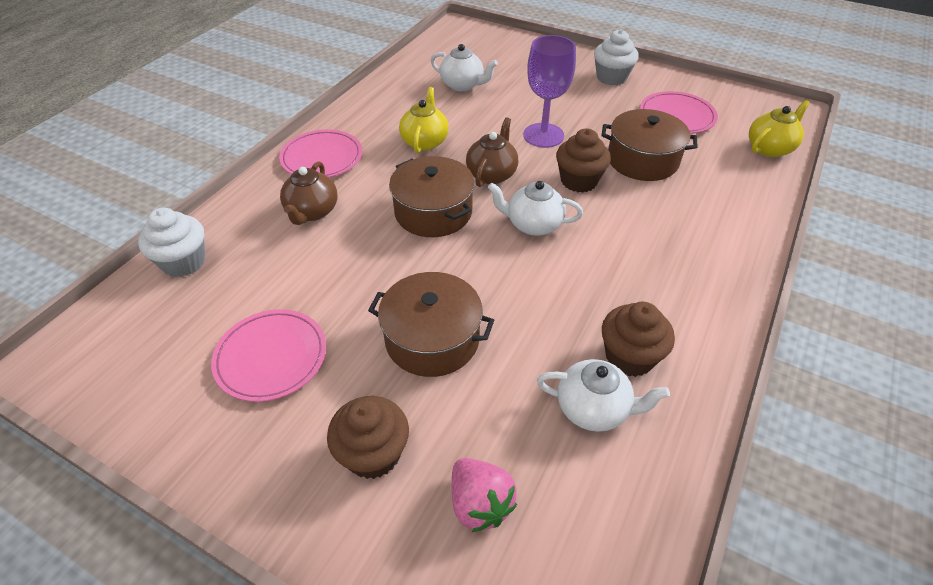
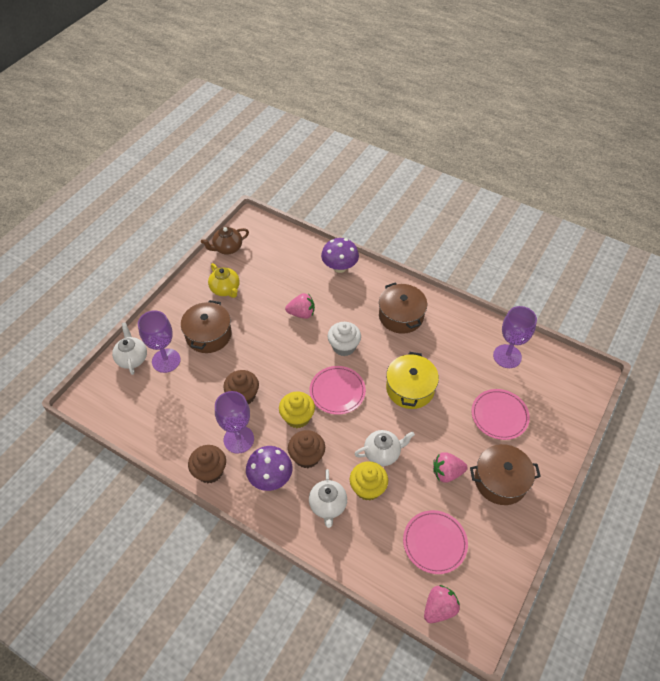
brown teapot: 2 -> 1
pink strawberry: 1 -> 3
purple goblet: 1 -> 3
purple mushroom: 0 -> 2
white cupcake: 2 -> 1
yellow cupcake: 0 -> 2
yellow pot: 0 -> 1
yellow teapot: 2 -> 1

